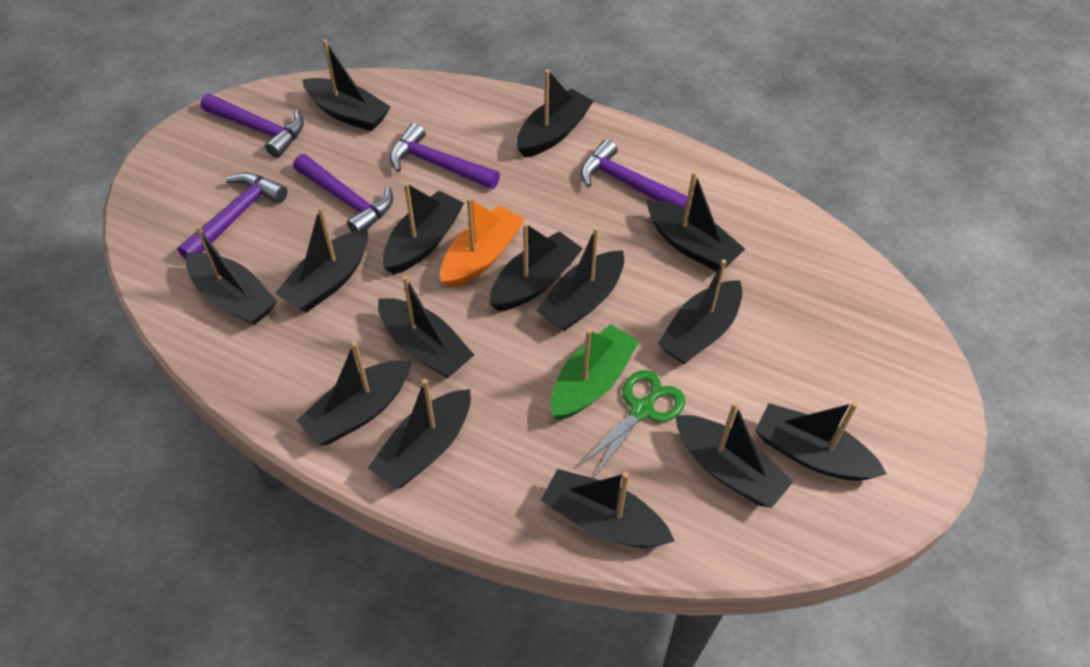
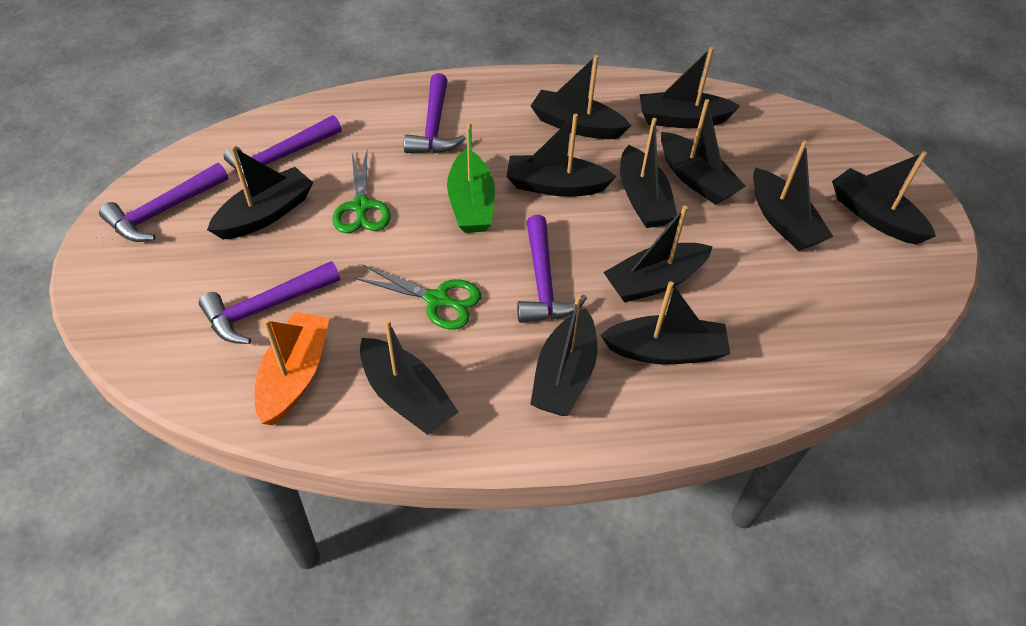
black boat: 15 -> 12
green scissors: 1 -> 2

